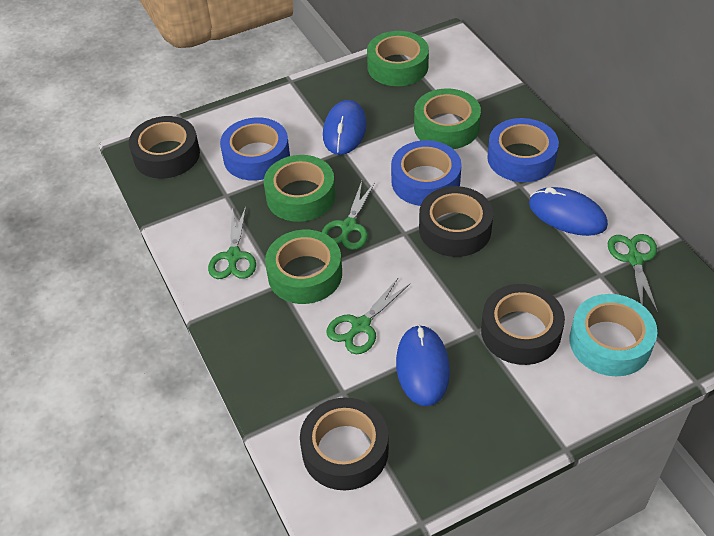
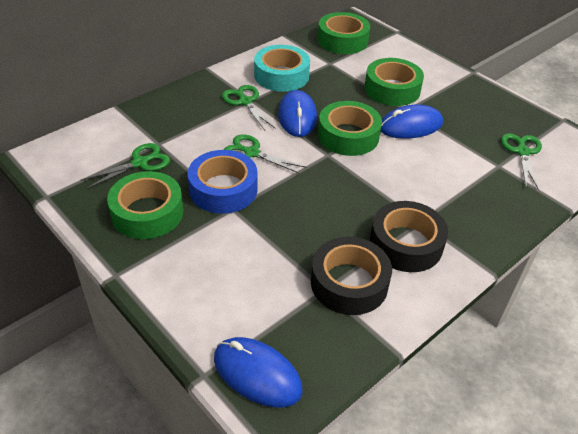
black tape: 4 -> 2
blue tape: 3 -> 1

